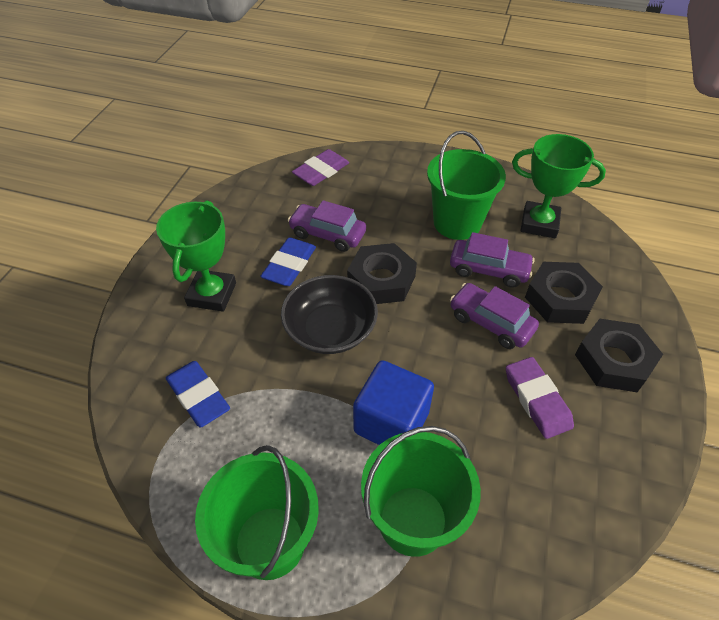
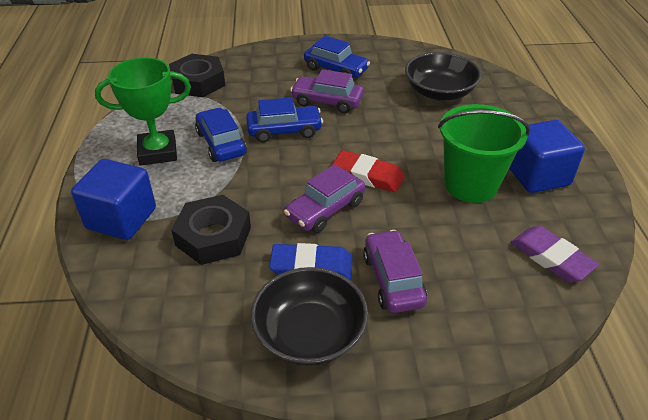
black bowl: 1 -> 2
black nut: 3 -> 2
blue car: 0 -> 3
blue cube: 1 -> 2
blue eraser: 2 -> 1
green bucket: 3 -> 1
green trophy: 2 -> 1
purple eraser: 2 -> 1
red eraser: 0 -> 1

